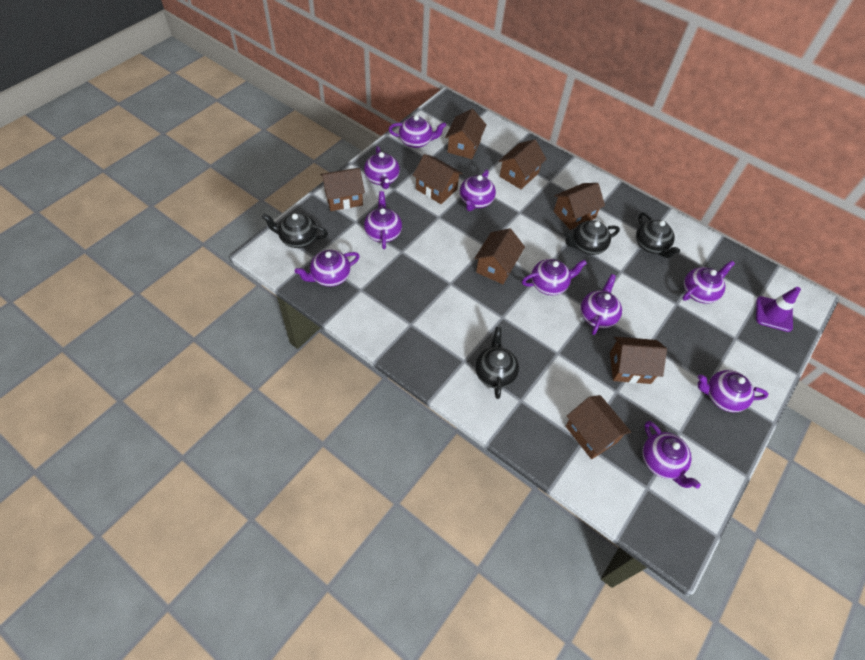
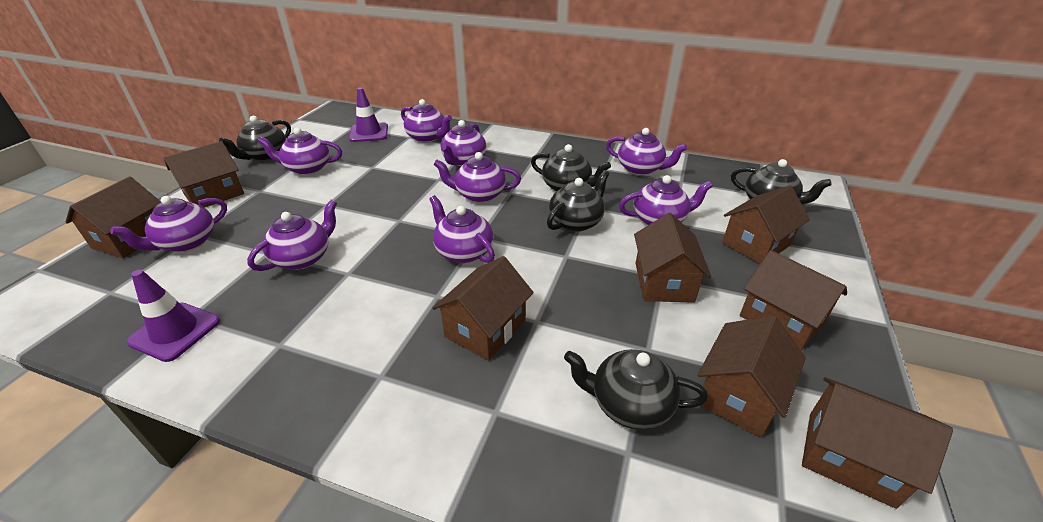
black teapot: 4 -> 5
purple teapot: 10 -> 9
purple traffic cone: 1 -> 2

